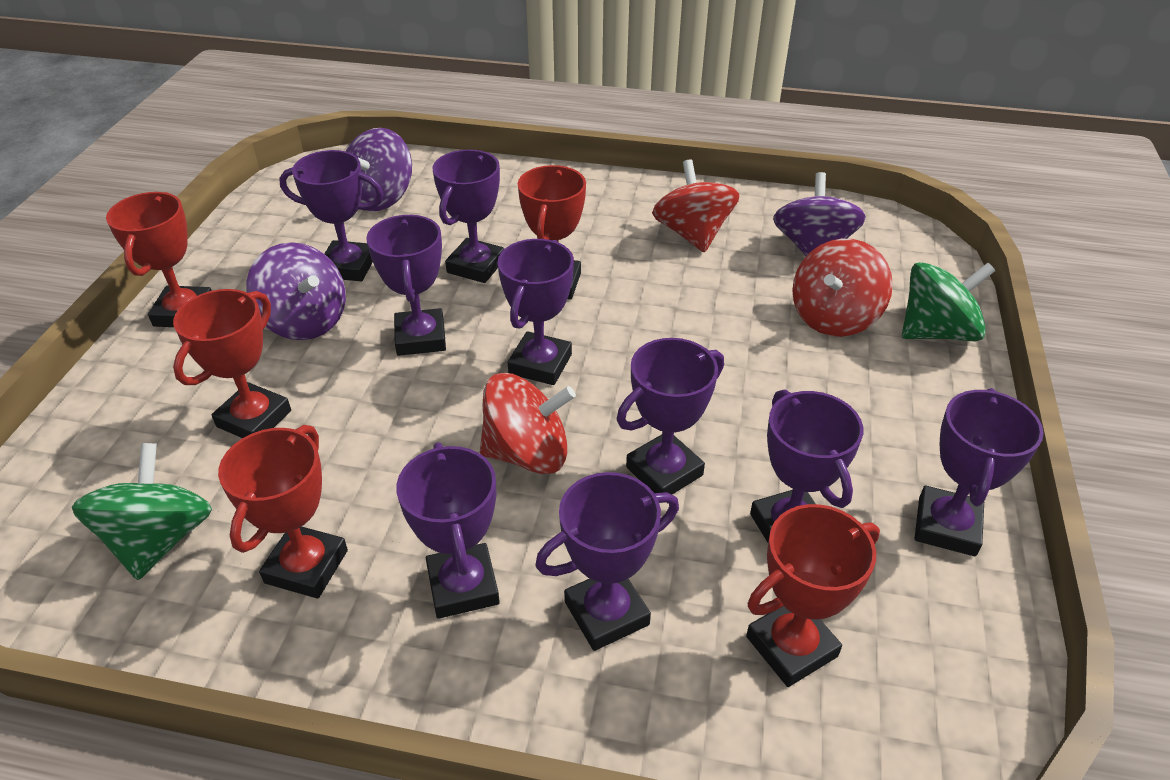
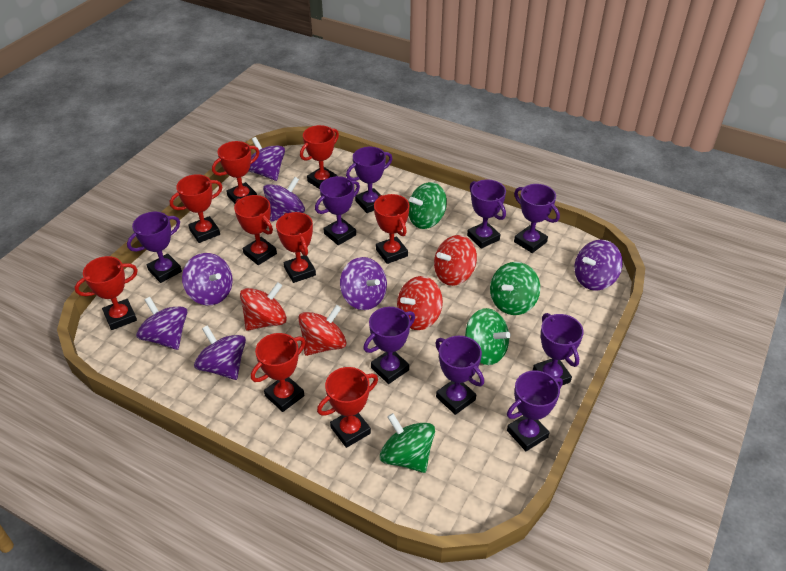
green spinning top: 2 -> 4
purple spinning top: 3 -> 7
red spinning top: 3 -> 4
red trophy: 5 -> 9

